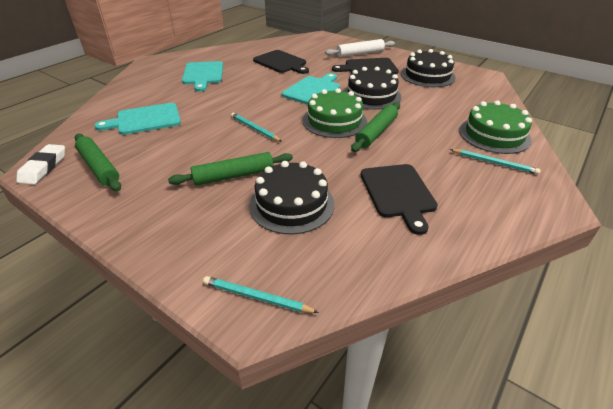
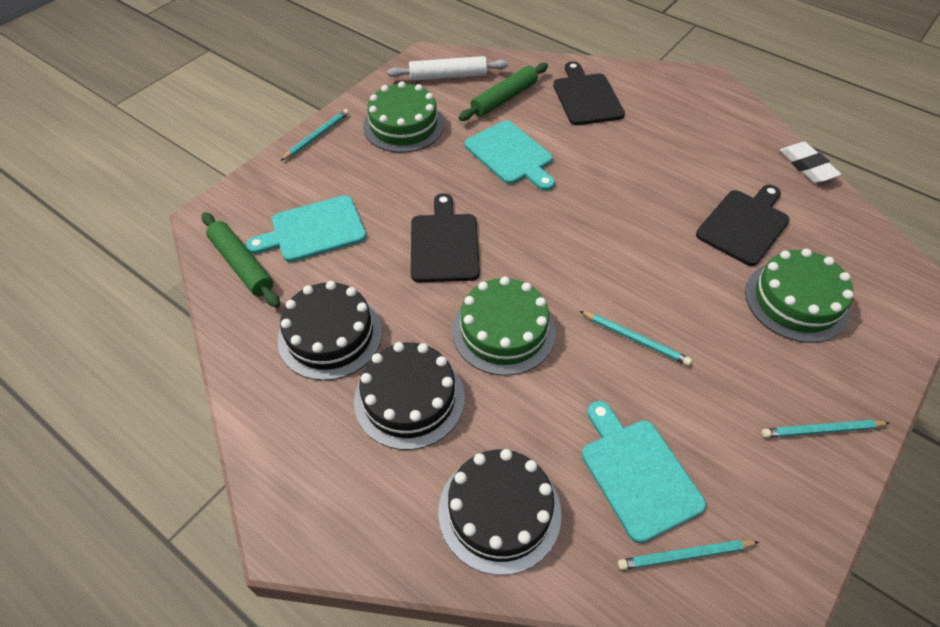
green cake: 2 -> 3
green rolling pin: 3 -> 2
turquoise pencil: 3 -> 4

